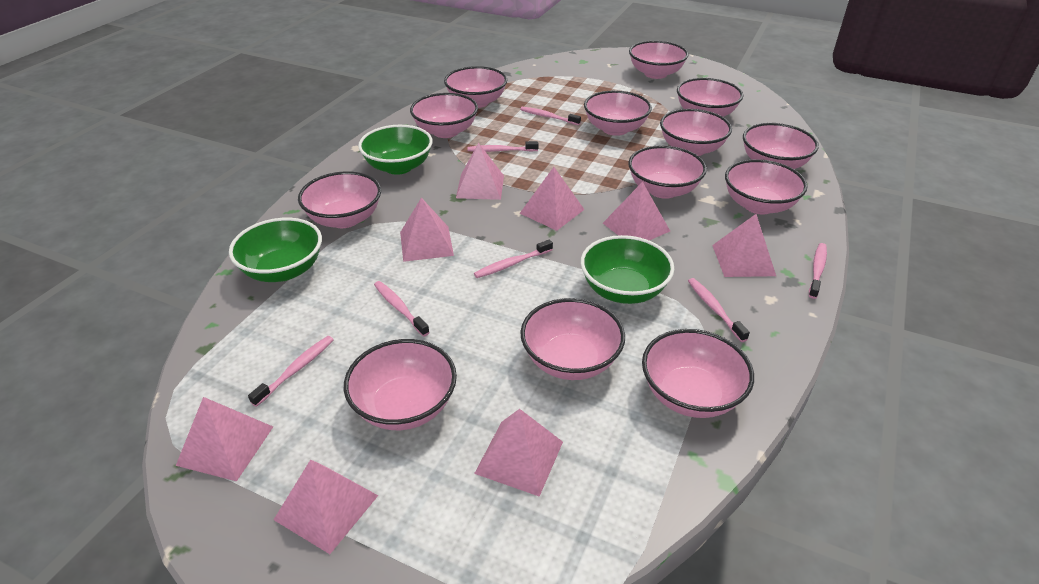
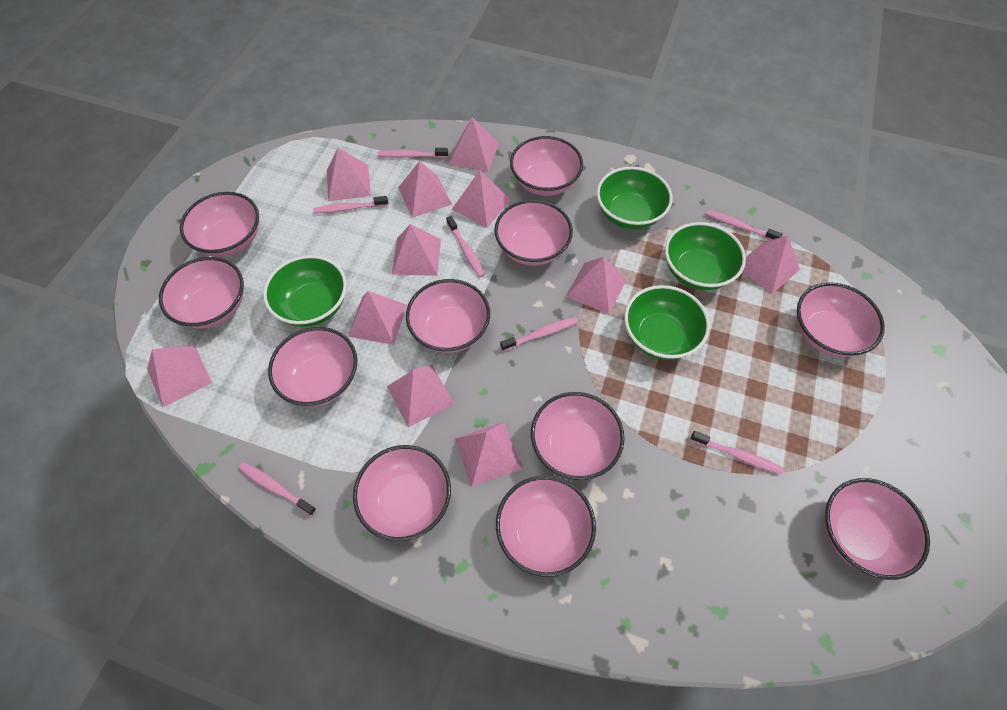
green bowl: 3 -> 4
pink bowl: 13 -> 11
pink pyramid: 8 -> 11

